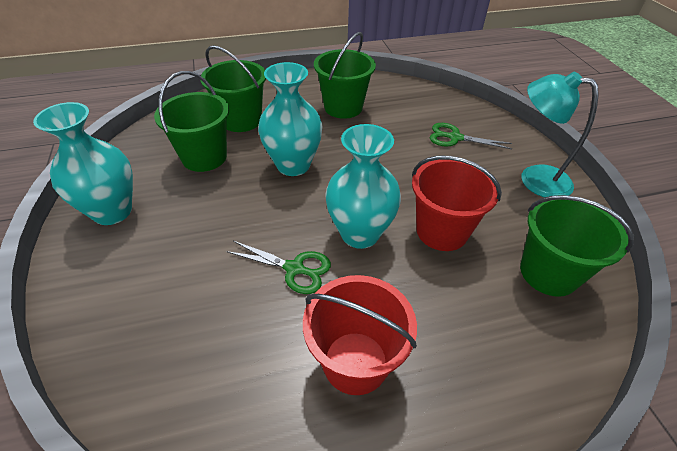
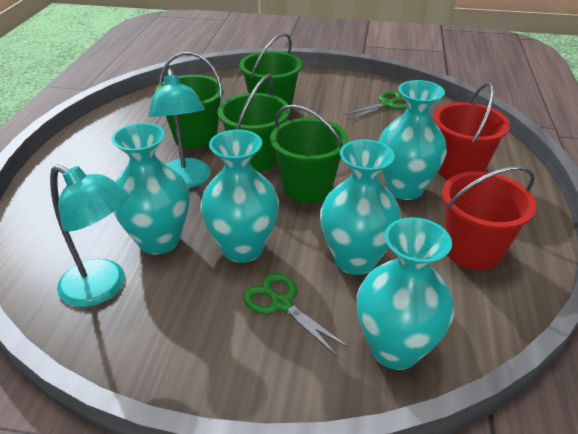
turquoise lamp: 1 -> 2
turquoise vase: 3 -> 5

